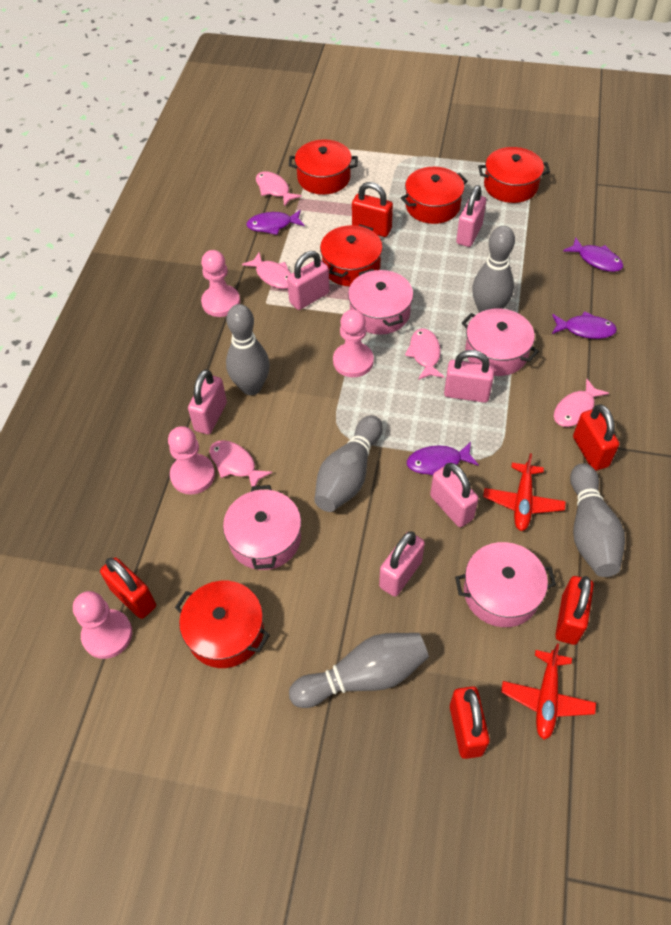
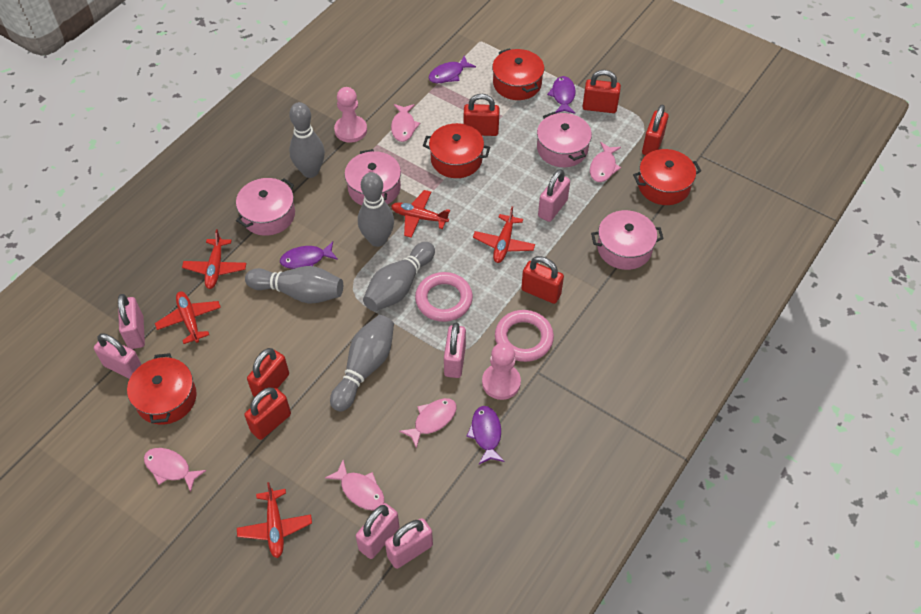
pink pawn: 4 -> 2
pink ring: 0 -> 2
red padlock: 5 -> 6
red plane: 2 -> 5
red pot: 5 -> 4

